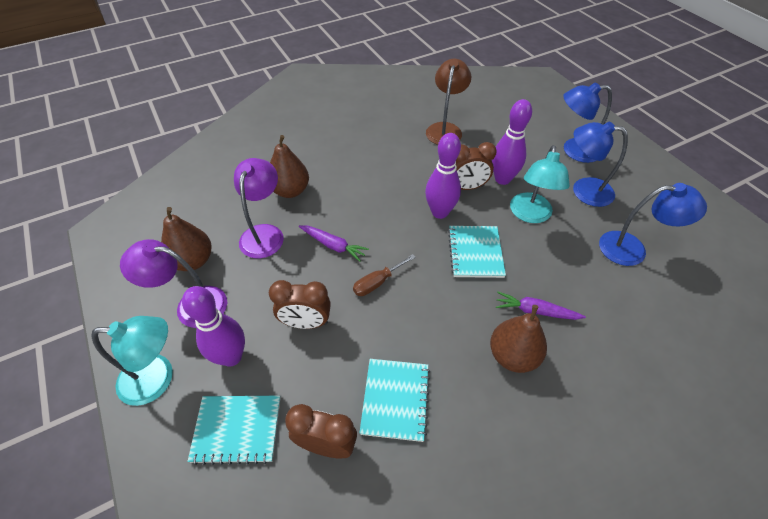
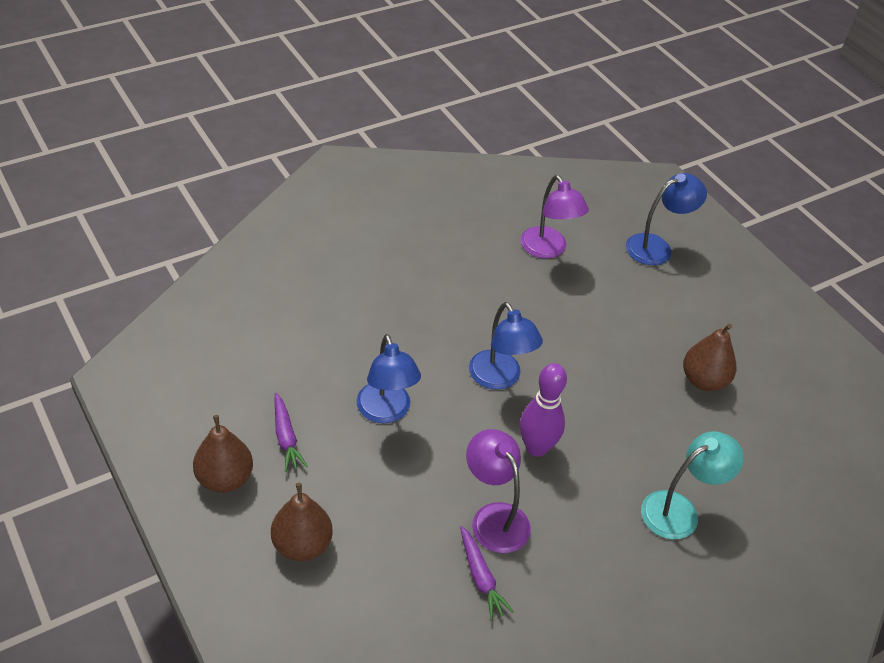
brown clock: 3 -> 0
brown lamp: 1 -> 0
brown screwdriver: 1 -> 0
purple bowling pin: 3 -> 1
turquoise lamp: 2 -> 1
turquoise notebook: 3 -> 0

